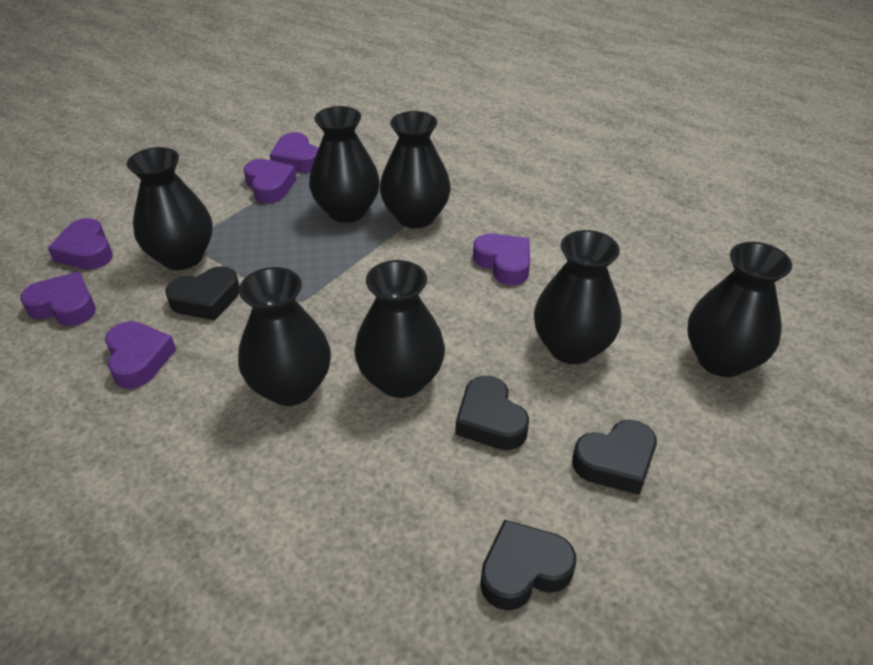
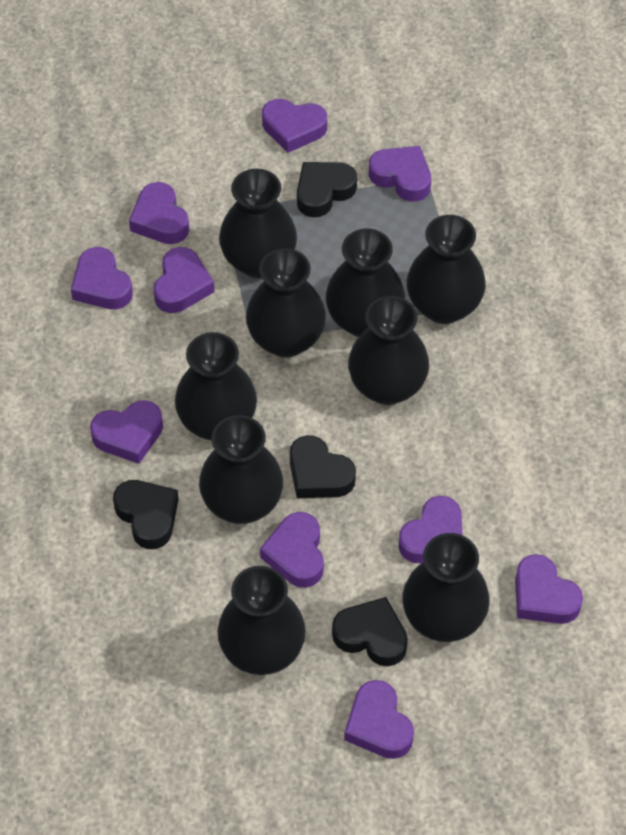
black vase: 7 -> 9
purple heart: 6 -> 10

